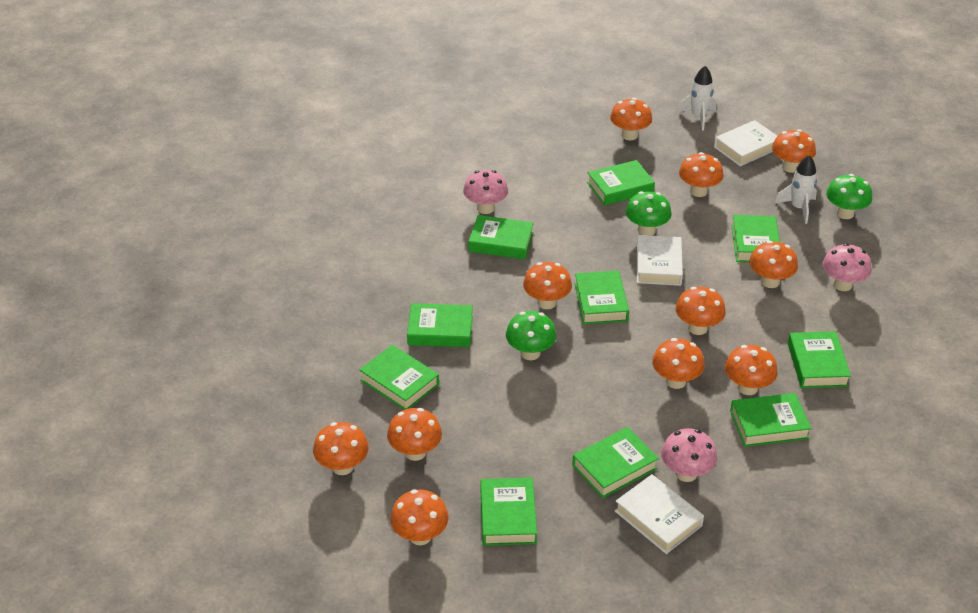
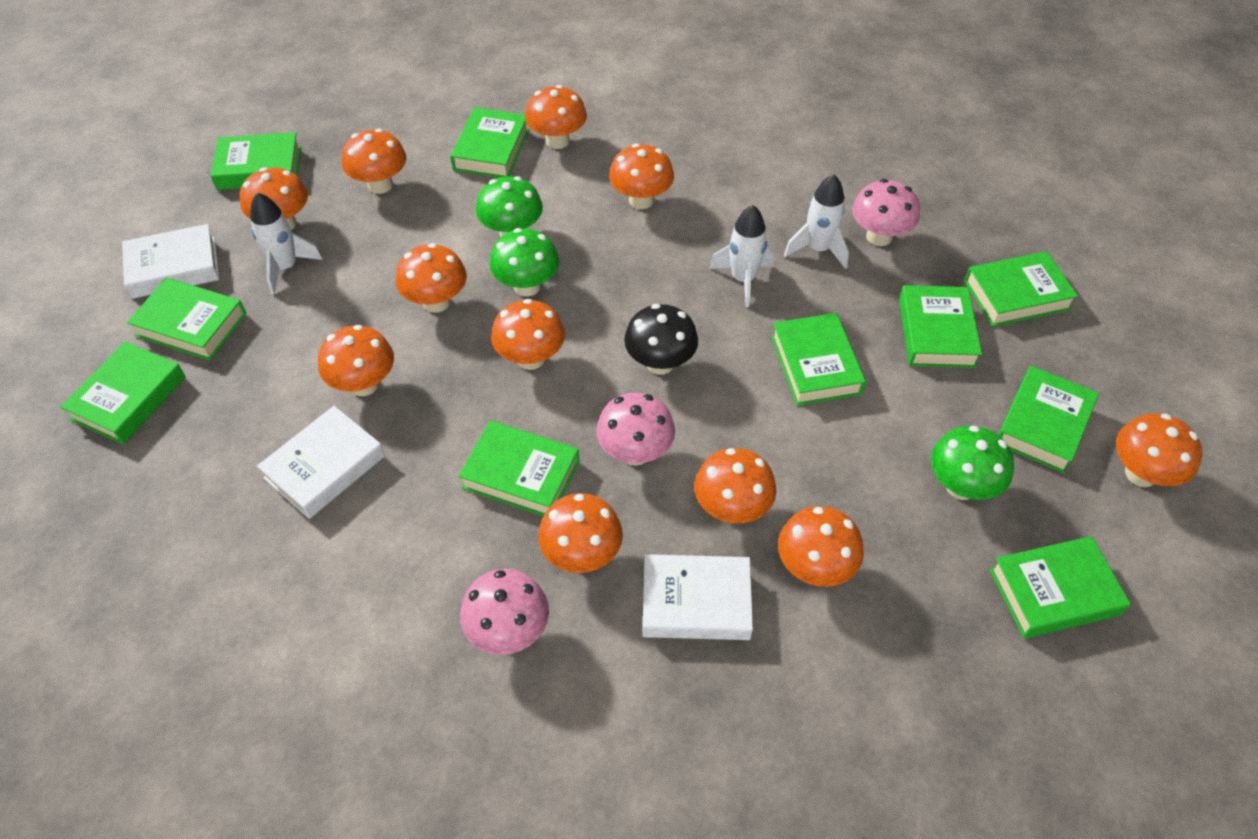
black mushroom: 0 -> 1
white rocket: 2 -> 3

